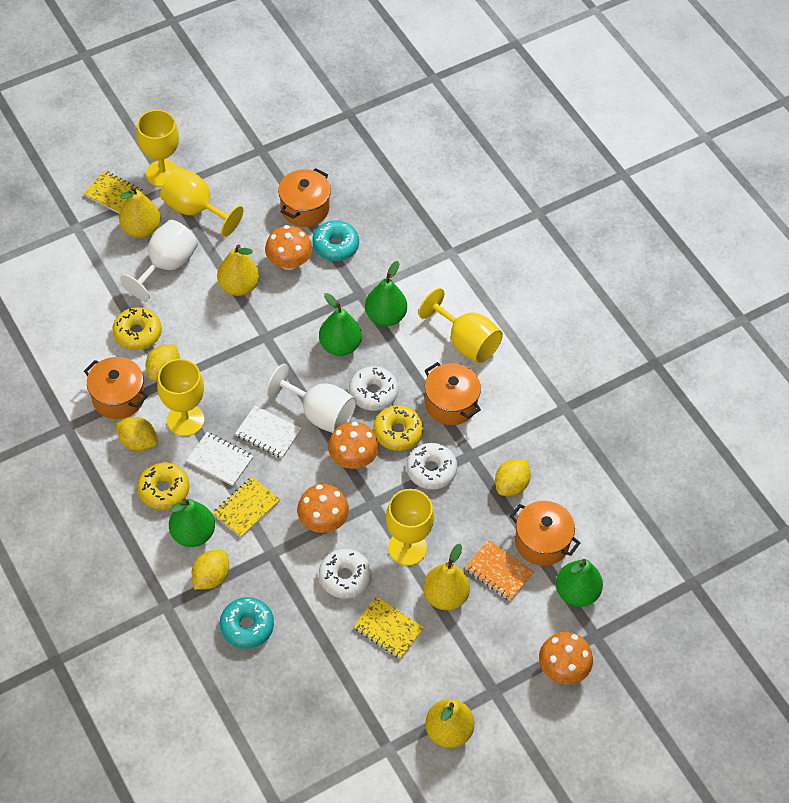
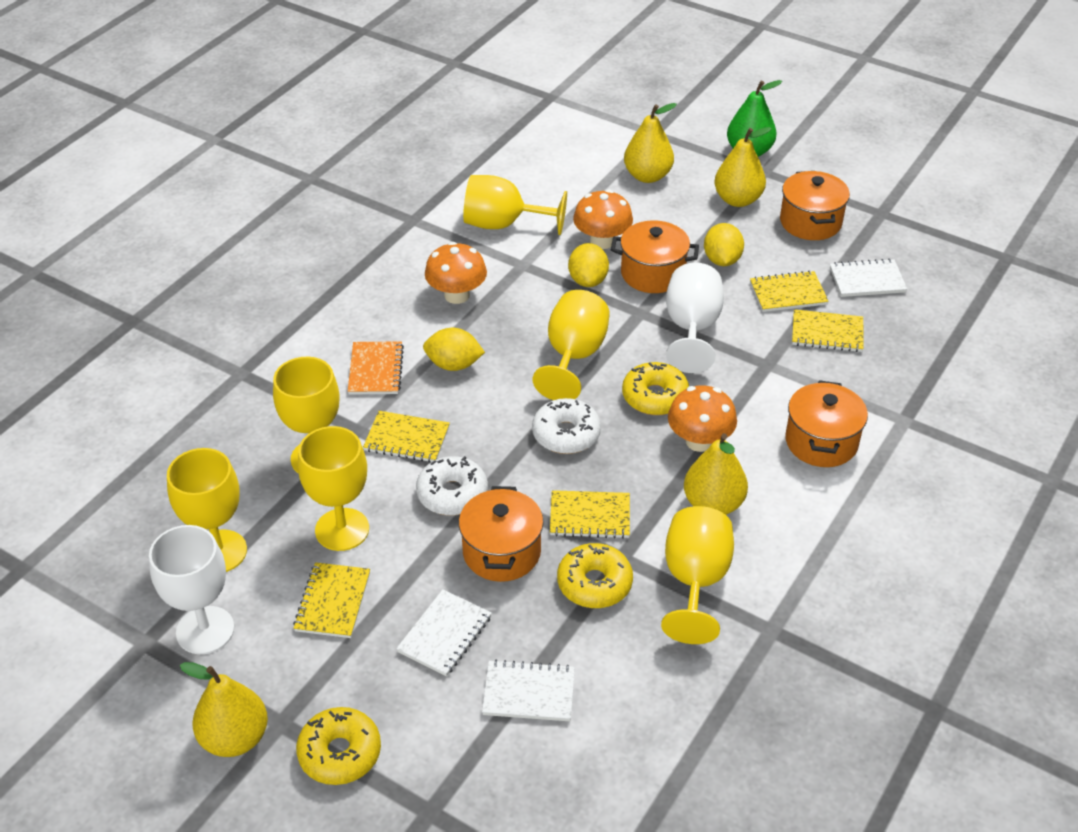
green pear: 4 -> 1
orange mushroom: 4 -> 3
turquoise donut: 2 -> 0
white donut: 3 -> 2
white notebook: 2 -> 3
yellow goblet: 5 -> 6
yellow lemon: 4 -> 3
yellow notebook: 3 -> 5

